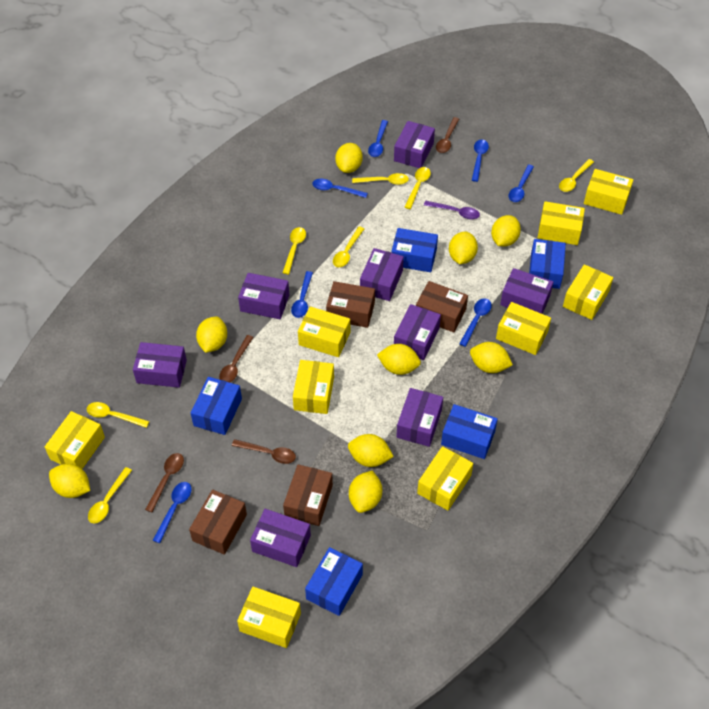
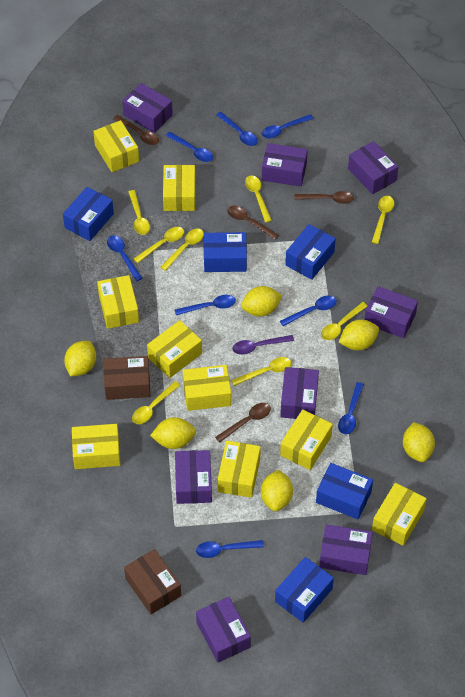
blue spoon: 7 -> 8
brown box: 4 -> 2
yellow lemon: 9 -> 6
yellow spoon: 7 -> 8

